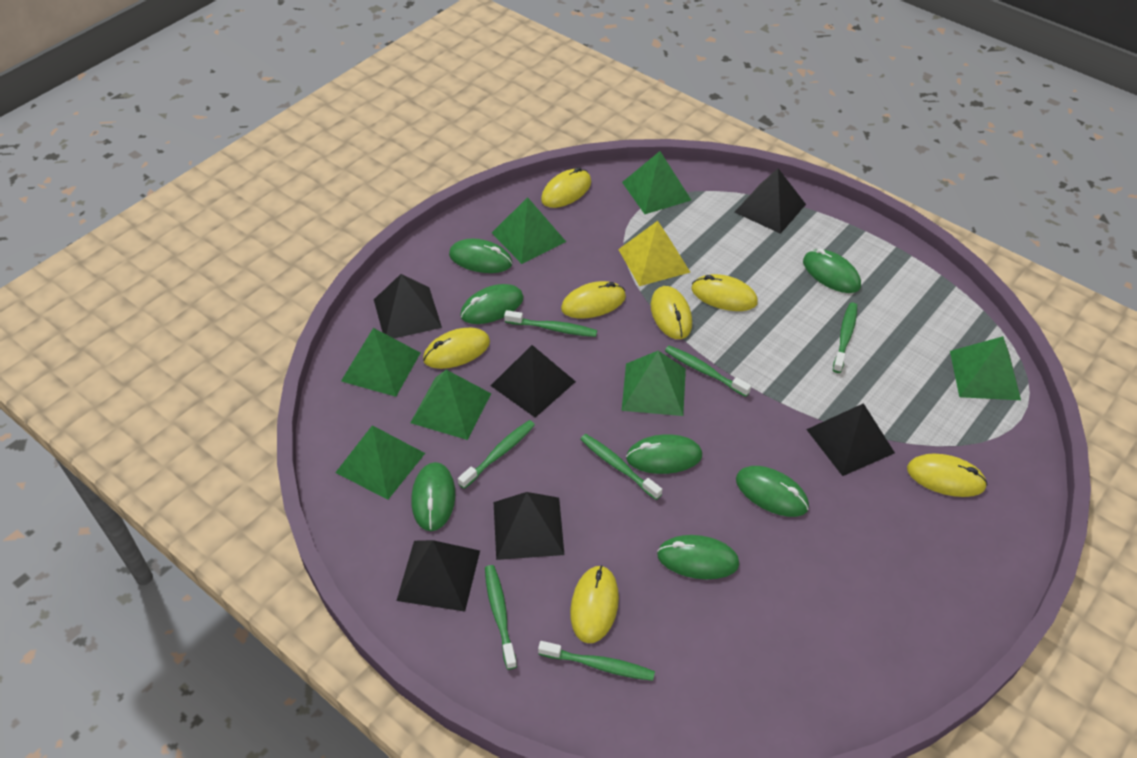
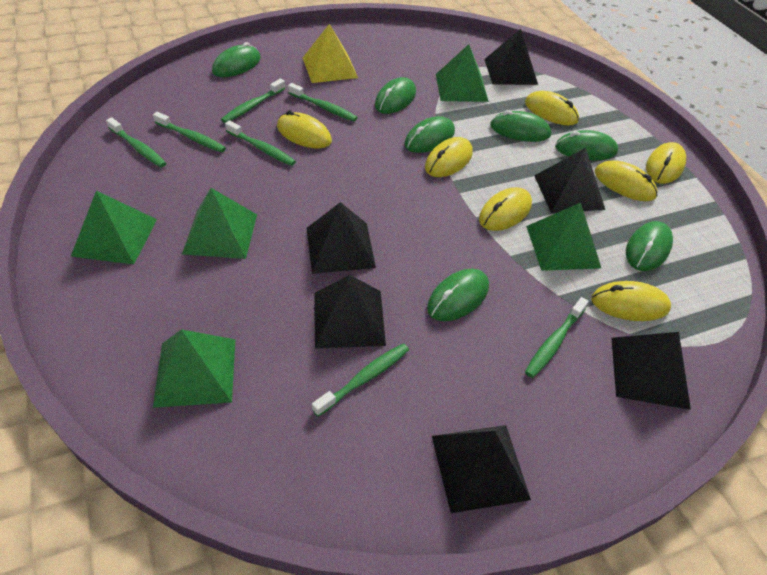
green pyramid: 7 -> 5

